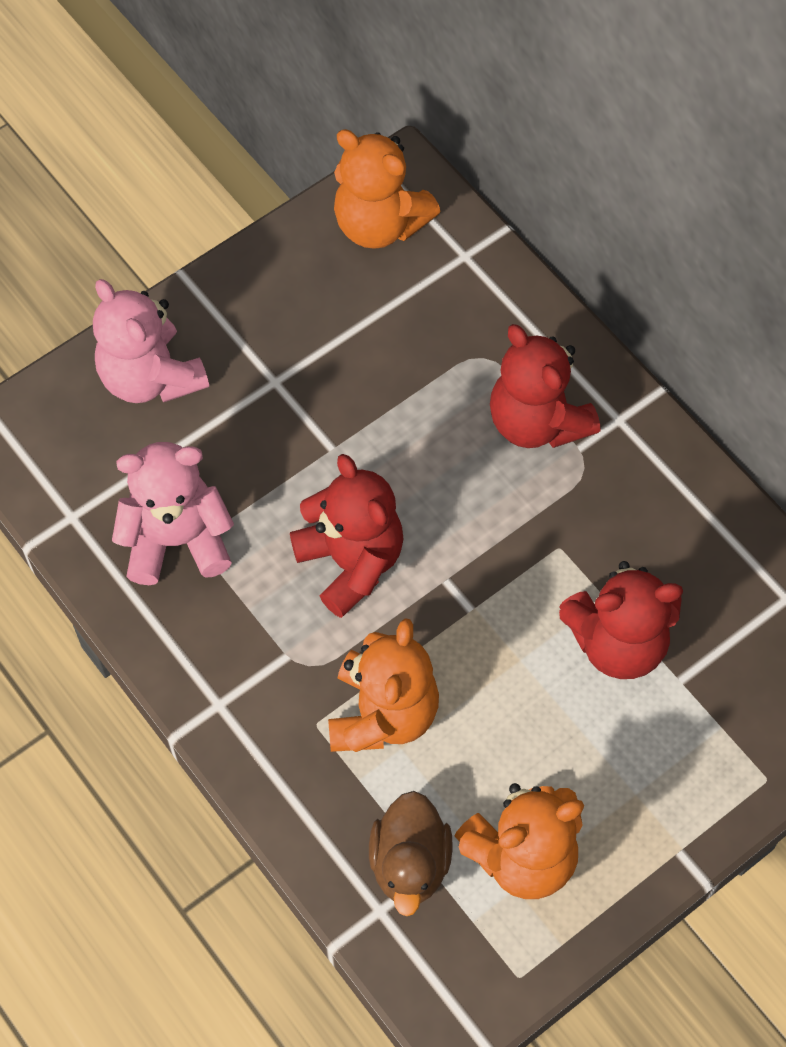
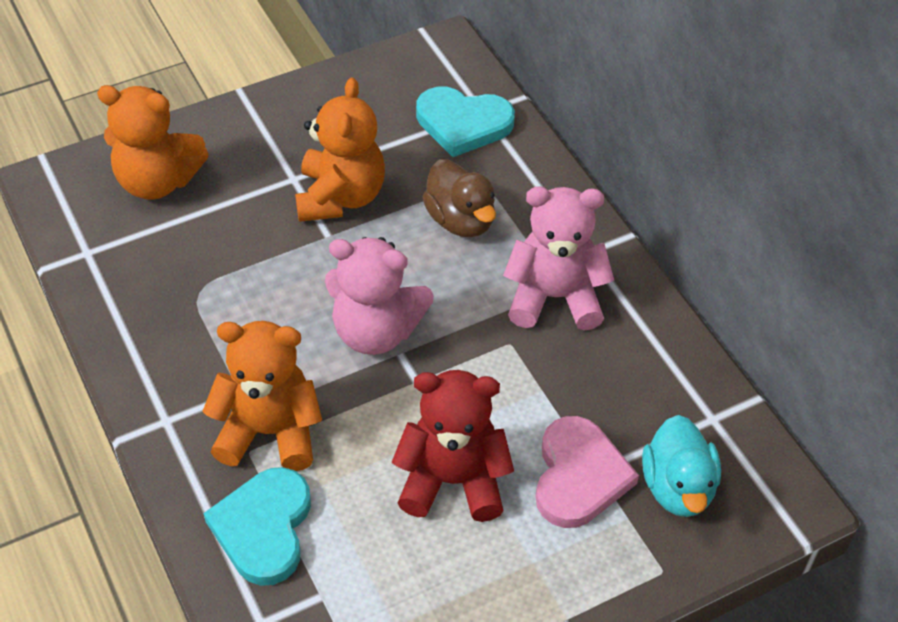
pink heart: 0 -> 1
red teddy bear: 3 -> 1
turquoise duck: 0 -> 1
turquoise heart: 0 -> 2

